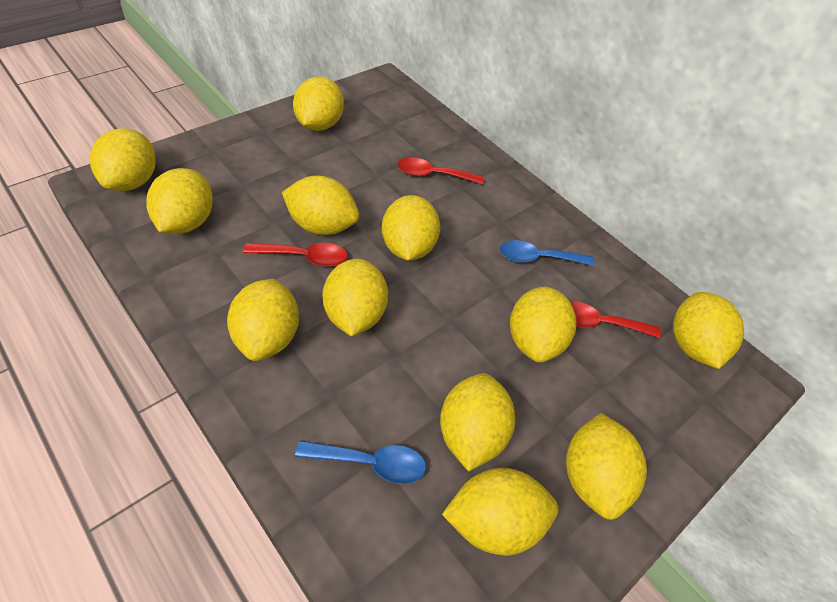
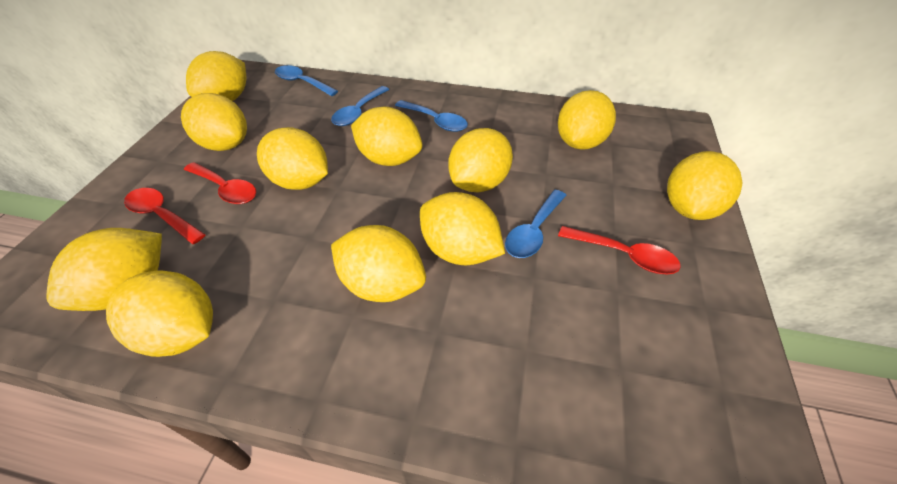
blue spoon: 2 -> 4
yellow lemon: 12 -> 11

